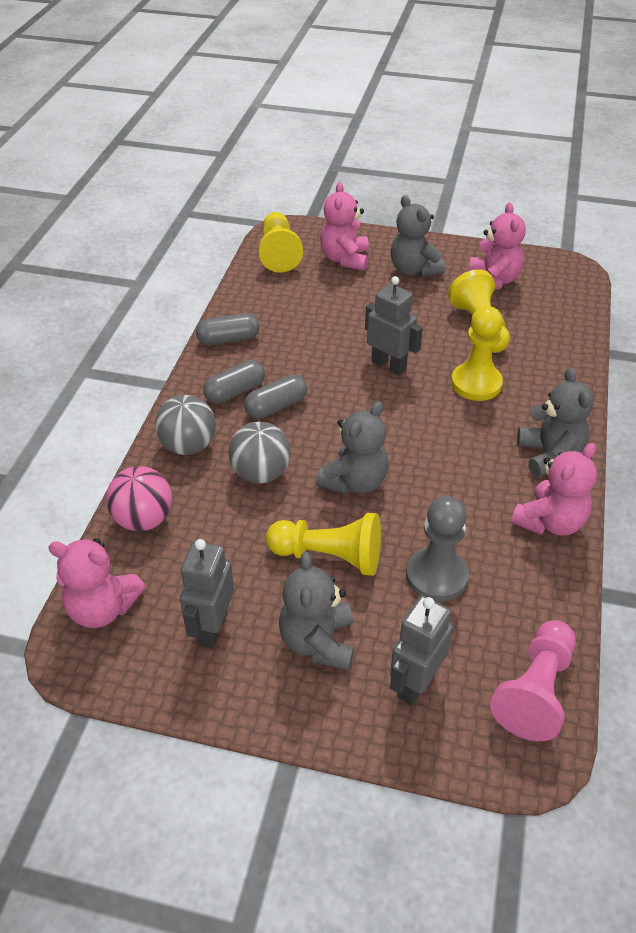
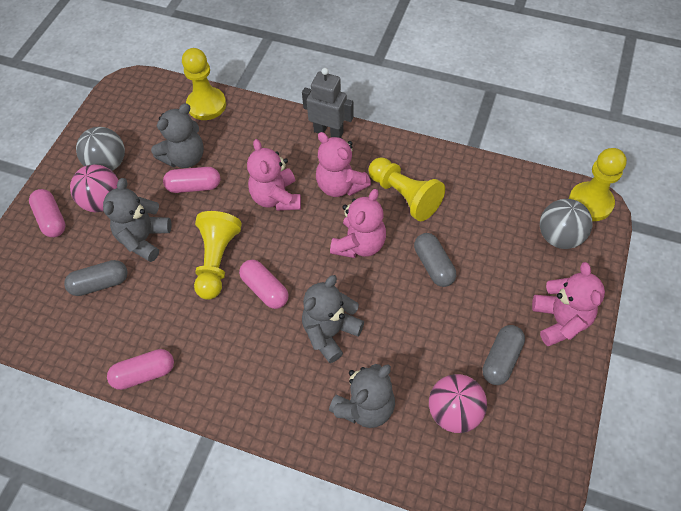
grey pawn: 1 -> 0
grey robot: 3 -> 1
pink ball: 1 -> 2
pink capsule: 0 -> 4
pink pawn: 1 -> 0

